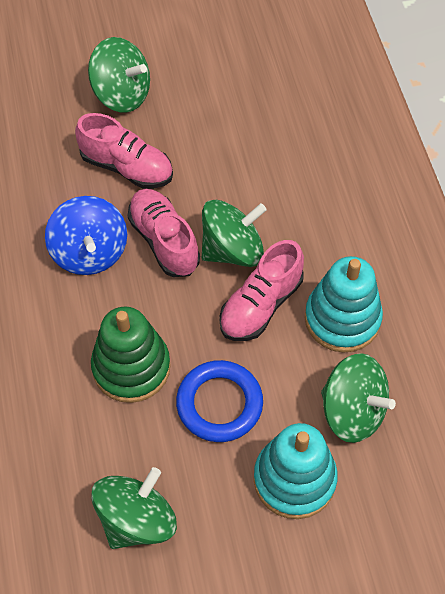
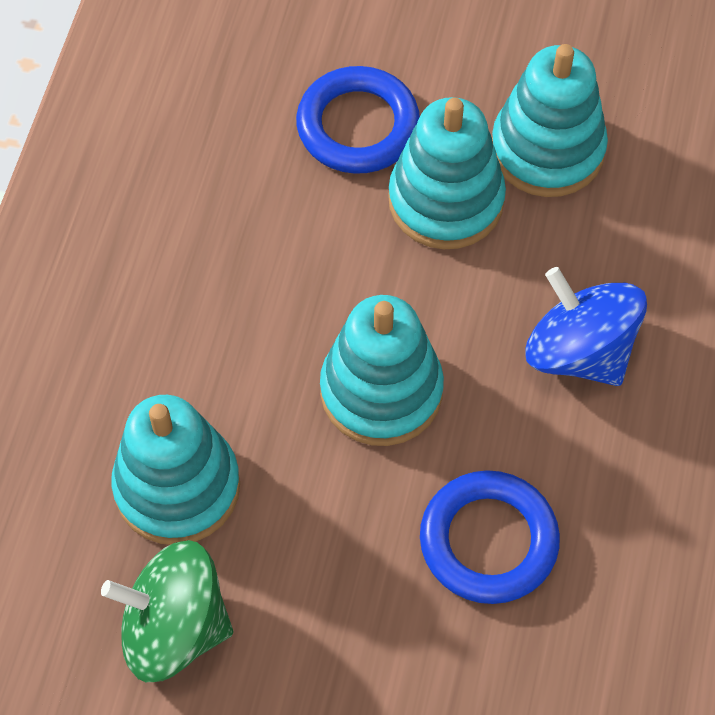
blue ring: 1 -> 2
green spinning top: 4 -> 1
green stacking toy: 1 -> 0
pink shoe: 3 -> 0
turquoise stacking toy: 2 -> 4

